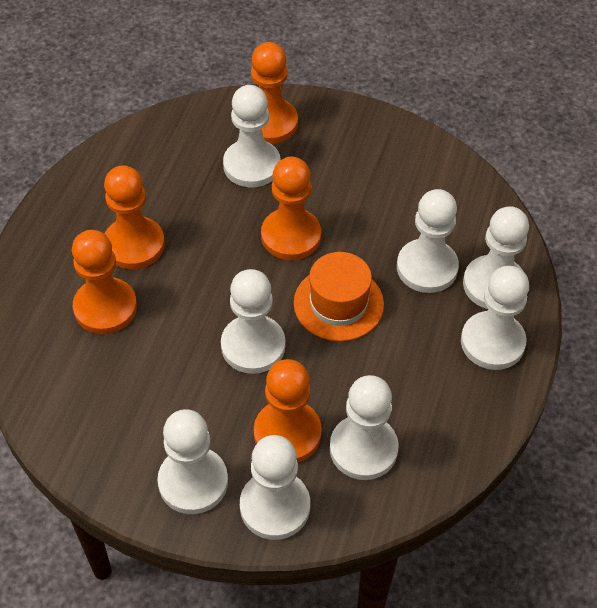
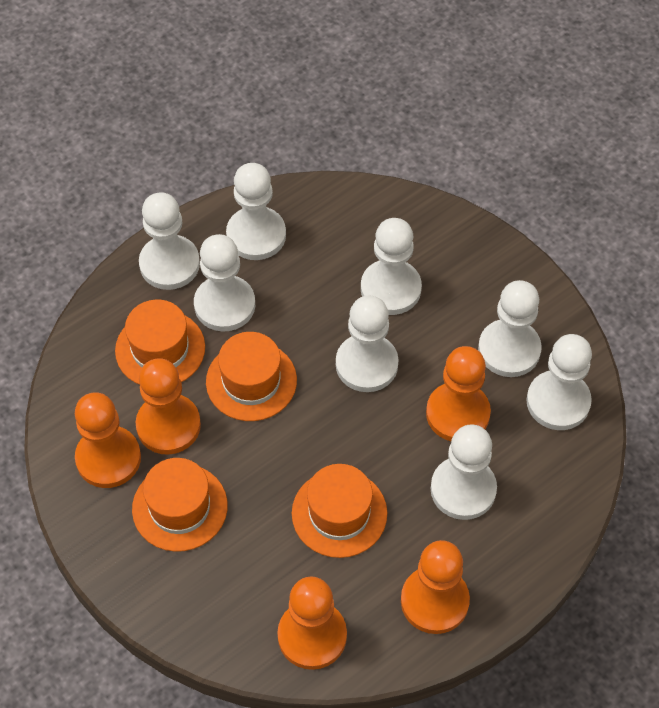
orange hat: 1 -> 4

